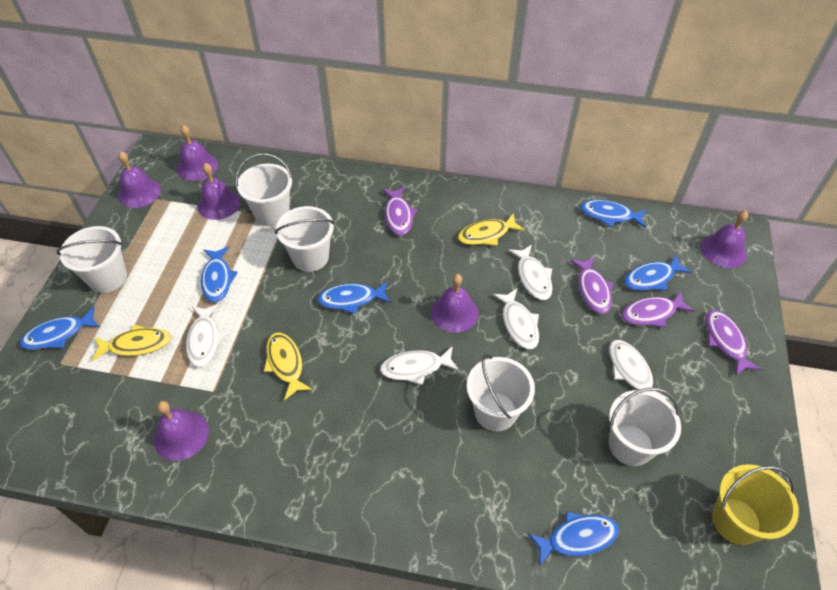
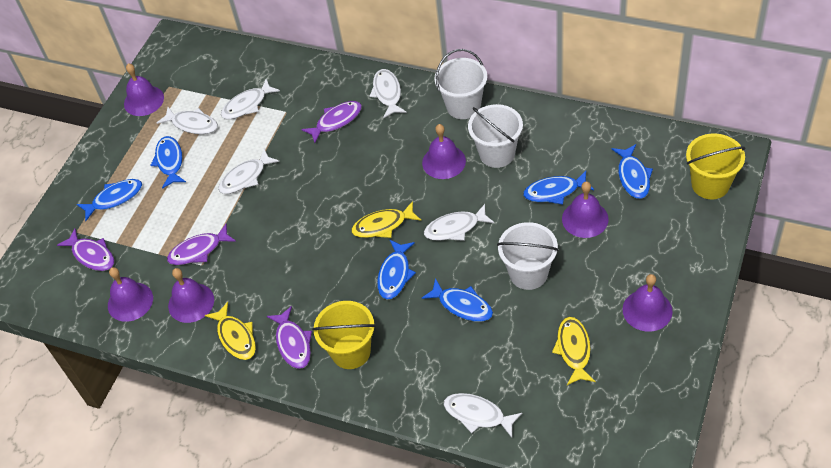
white bucket: 5 -> 3
white fish: 5 -> 6
yellow bucket: 1 -> 2

